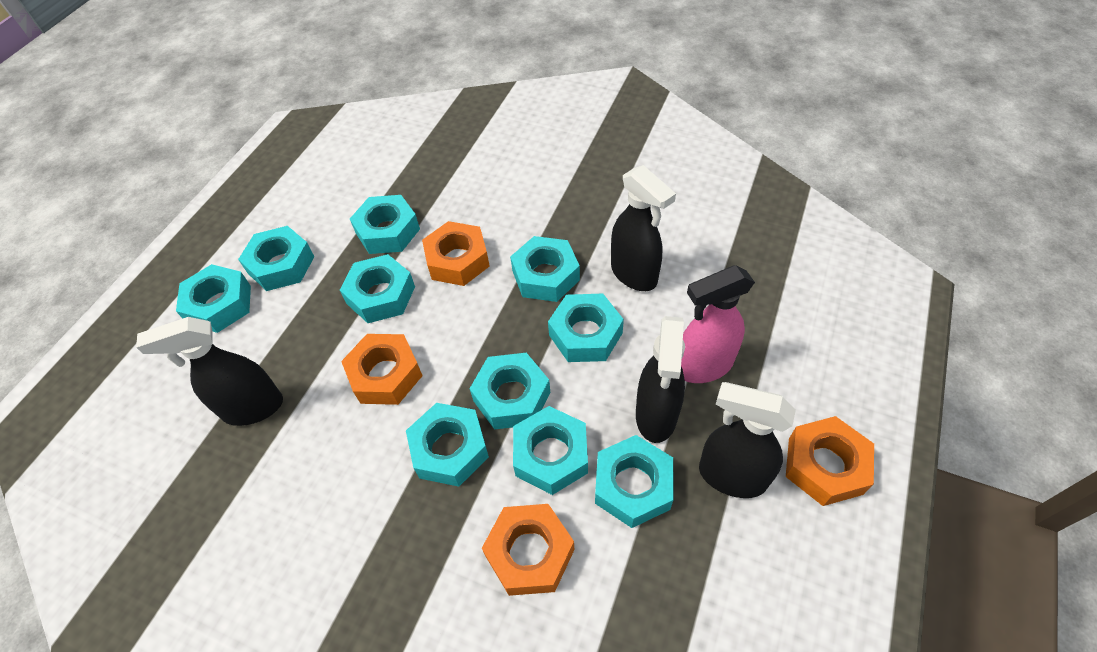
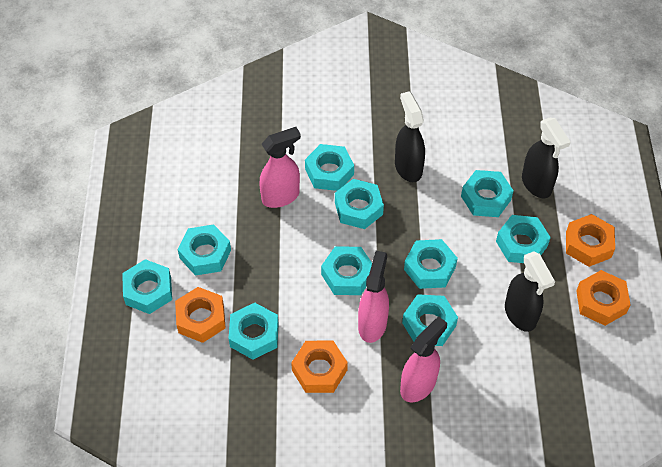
black spray bottle: 4 -> 3
pink spray bottle: 1 -> 3

